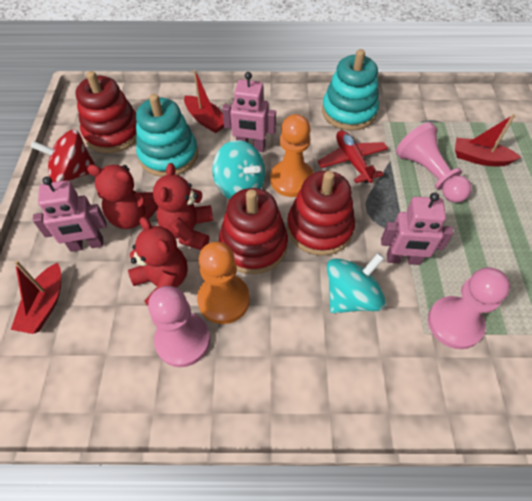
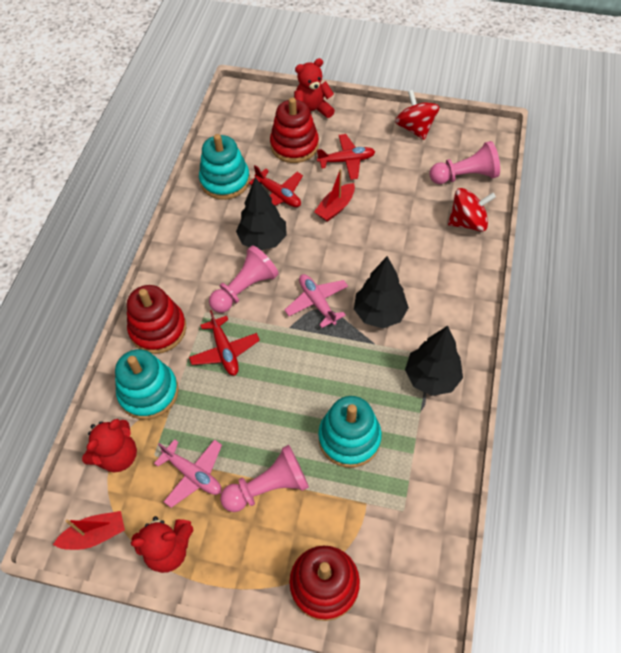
black tree: 0 -> 3
orange pawn: 2 -> 0
pink plane: 0 -> 2
pink robot: 3 -> 0
red boat: 3 -> 2
red plane: 1 -> 3
red spinning top: 1 -> 2
turquoise spinning top: 2 -> 0
turquoise stacking toy: 2 -> 3

